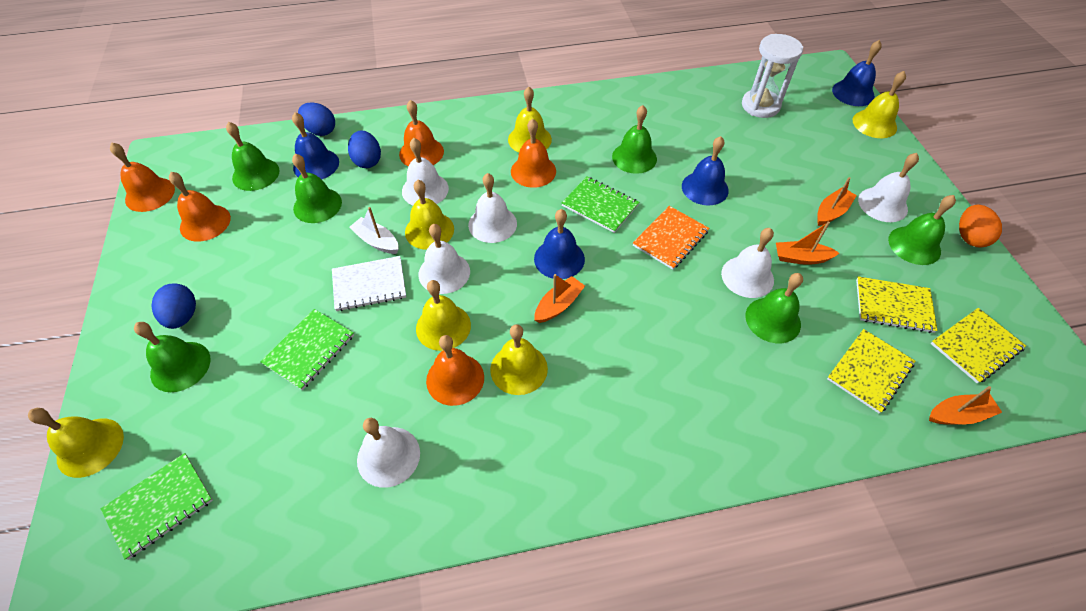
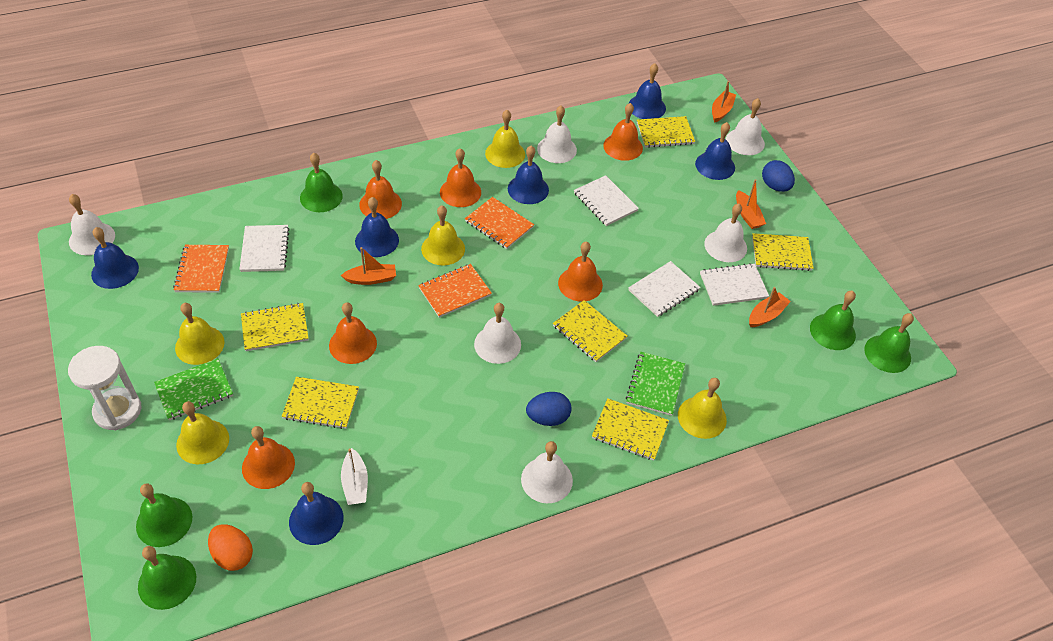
blue bell: 4 -> 6
blue egg: 3 -> 2
green bell: 6 -> 5
green notebook: 3 -> 2
orange bell: 5 -> 6
orange notebook: 1 -> 3
white notebook: 1 -> 4
yellow bell: 6 -> 5
yellow notebook: 3 -> 6

